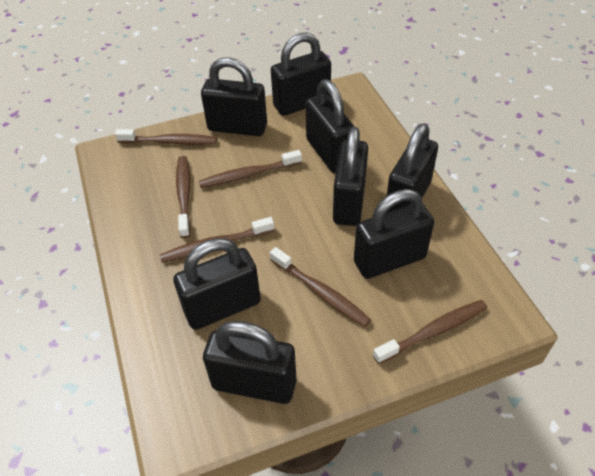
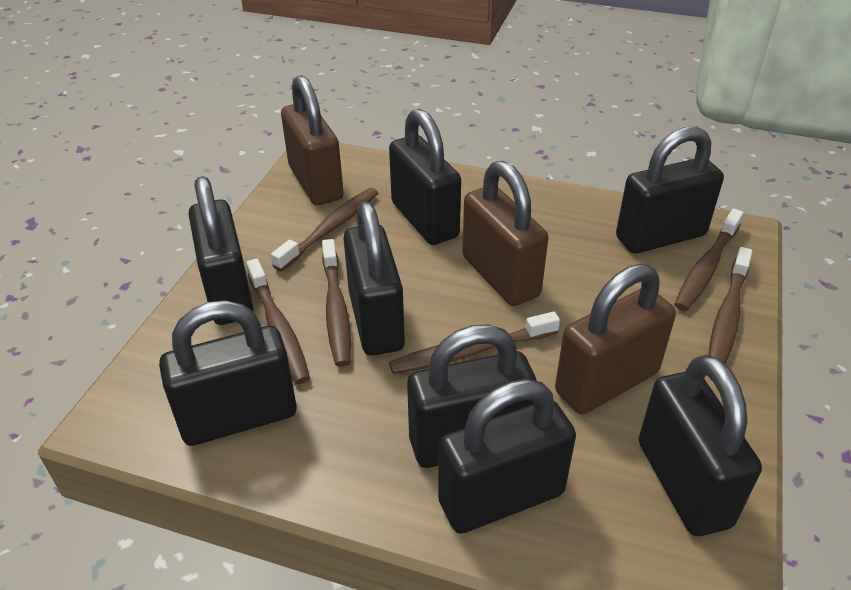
brown padlock: 0 -> 3

